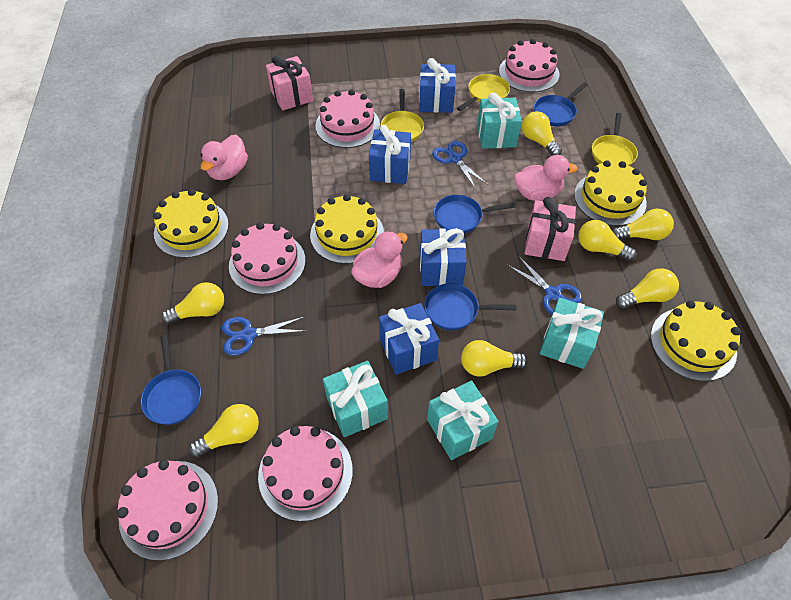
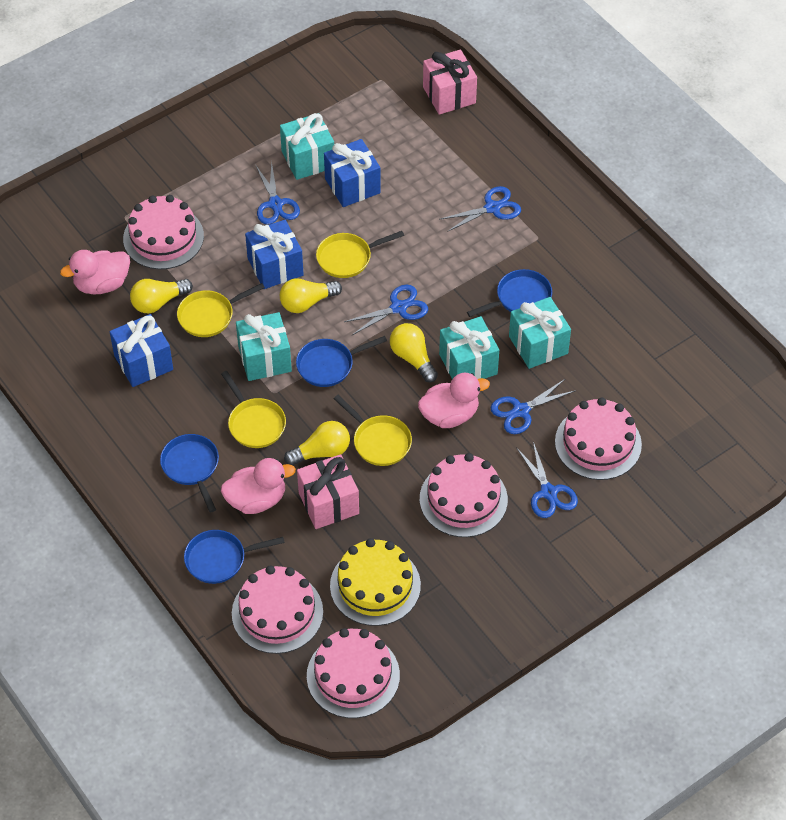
blue gift: 4 -> 3
blue scissors: 3 -> 5
yellow cake: 4 -> 1
yellow light bulb: 7 -> 4
yellow pan: 3 -> 4

